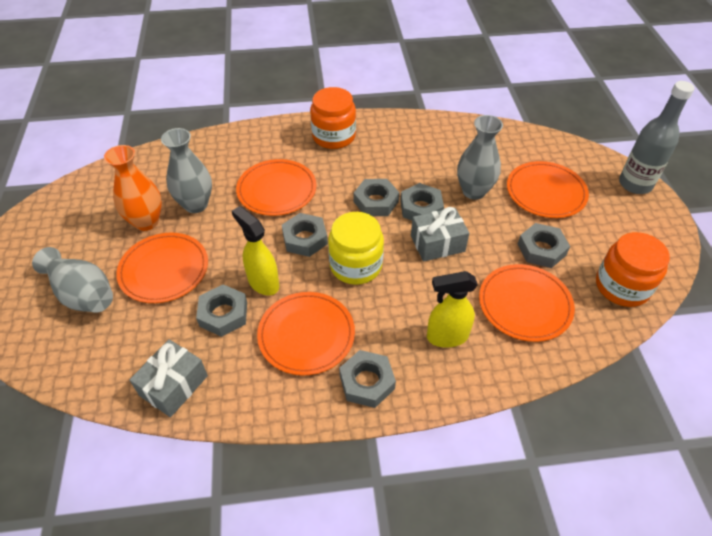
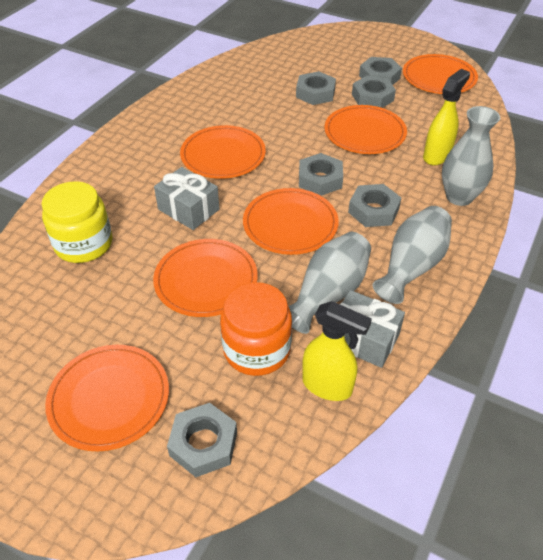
grey bottle: 1 -> 0
orange jar: 2 -> 1
orange plate: 5 -> 6
orange vase: 1 -> 0

